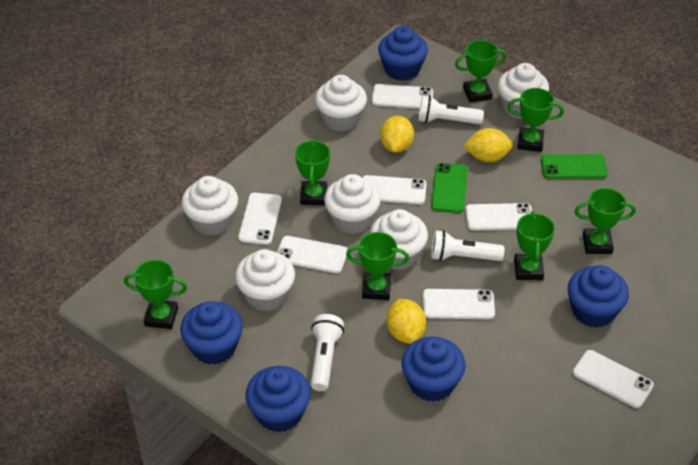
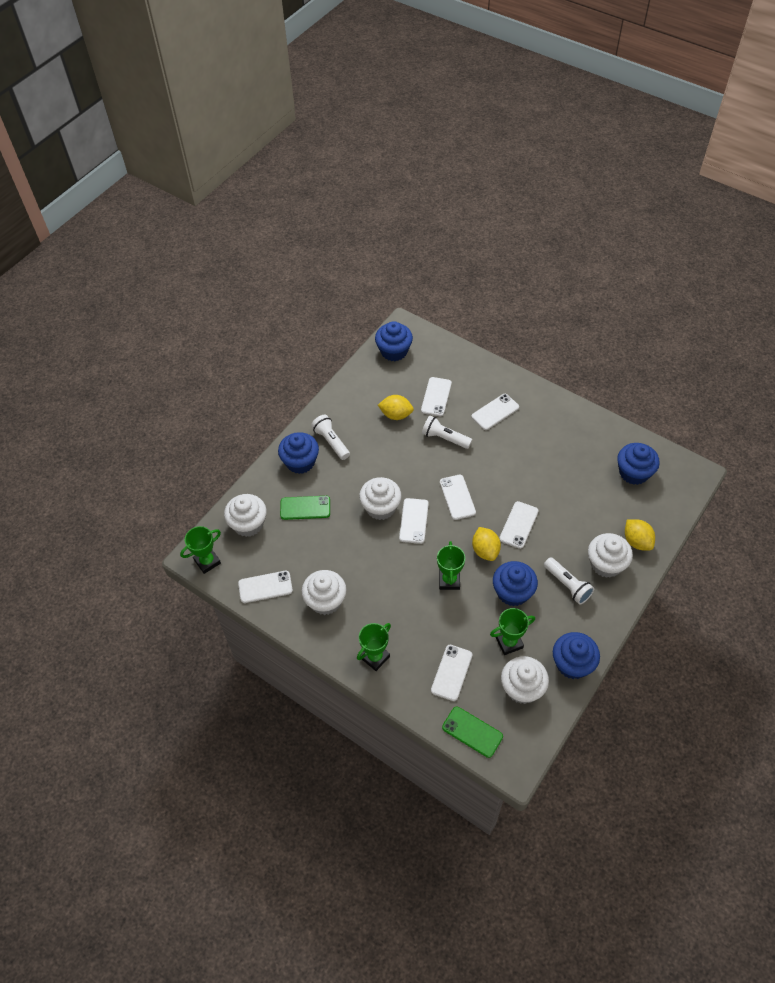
green trophy: 7 -> 4
white cupcake: 6 -> 5

